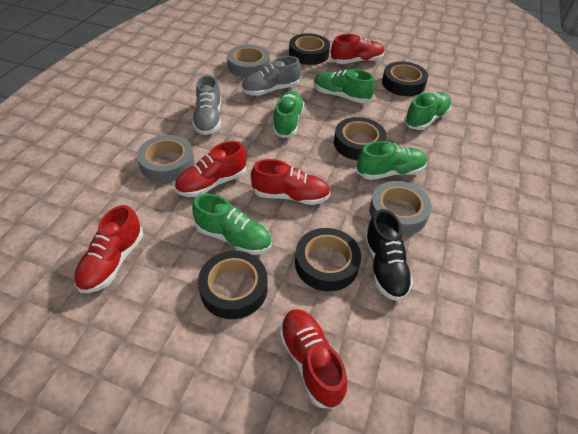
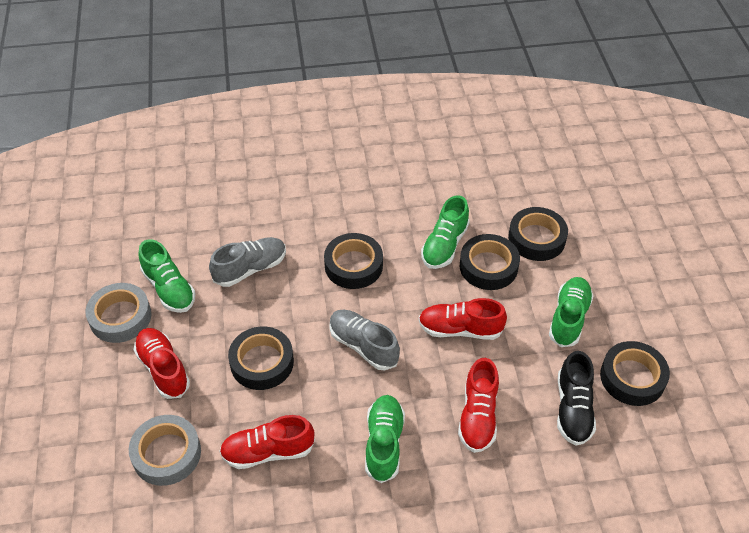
green shoe: 5 -> 4
grey tape: 3 -> 2
red shoe: 5 -> 4

